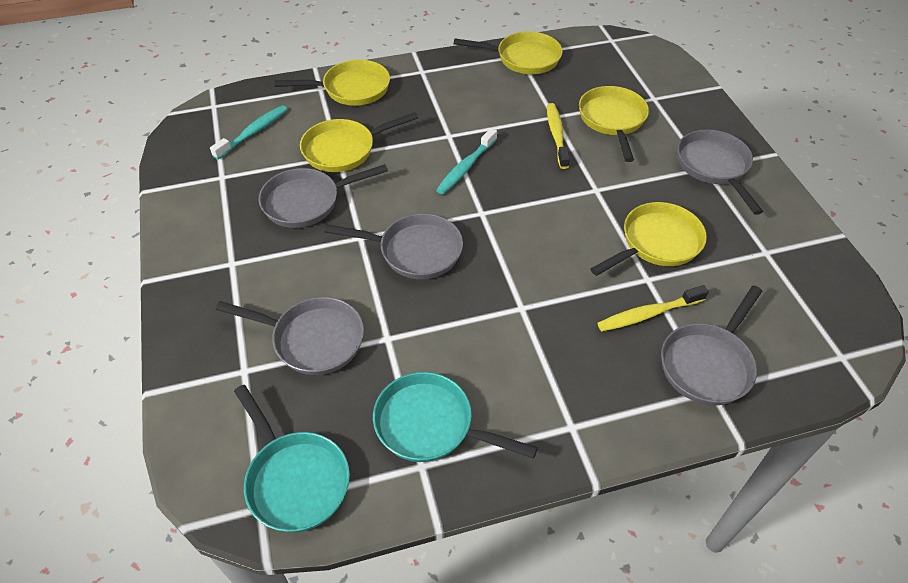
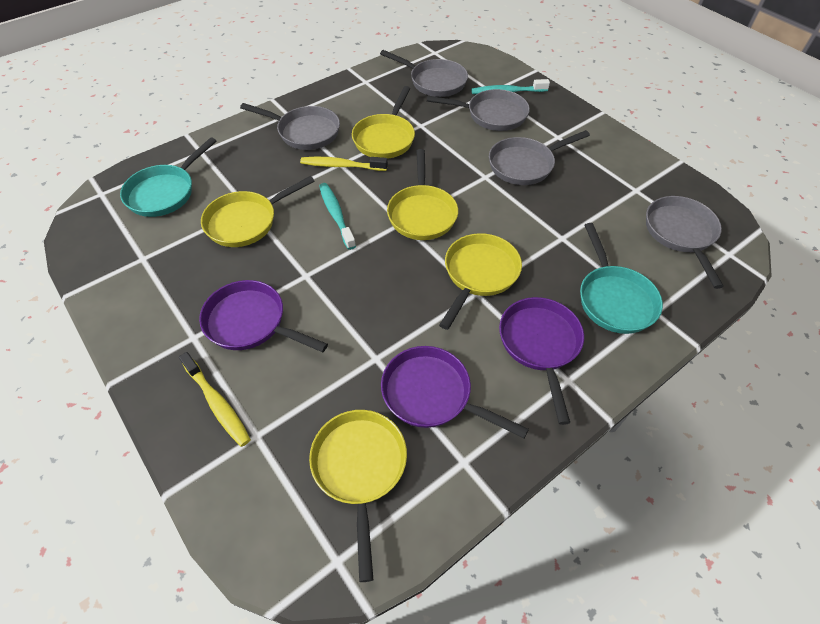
purple pan: 0 -> 3

